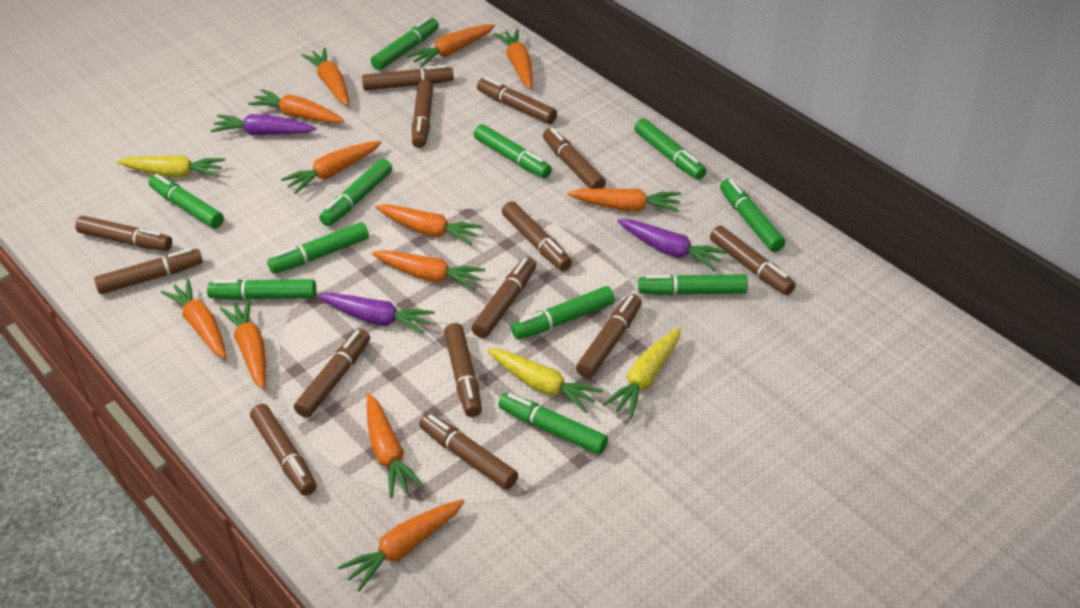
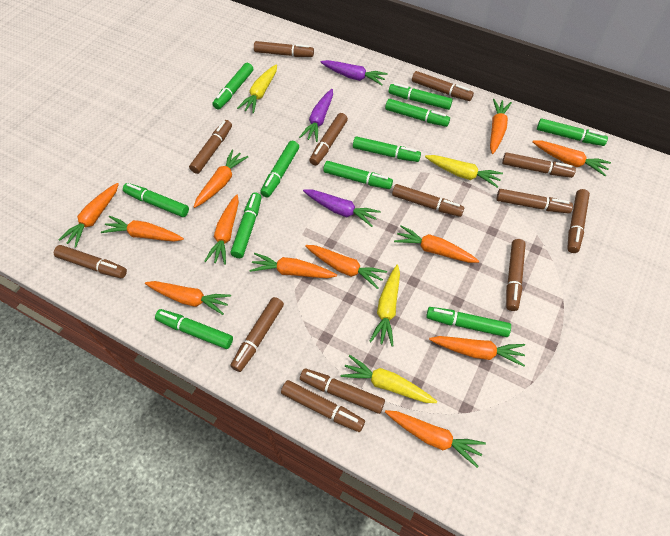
brown marker: 14 -> 13
yellow carrot: 3 -> 4

